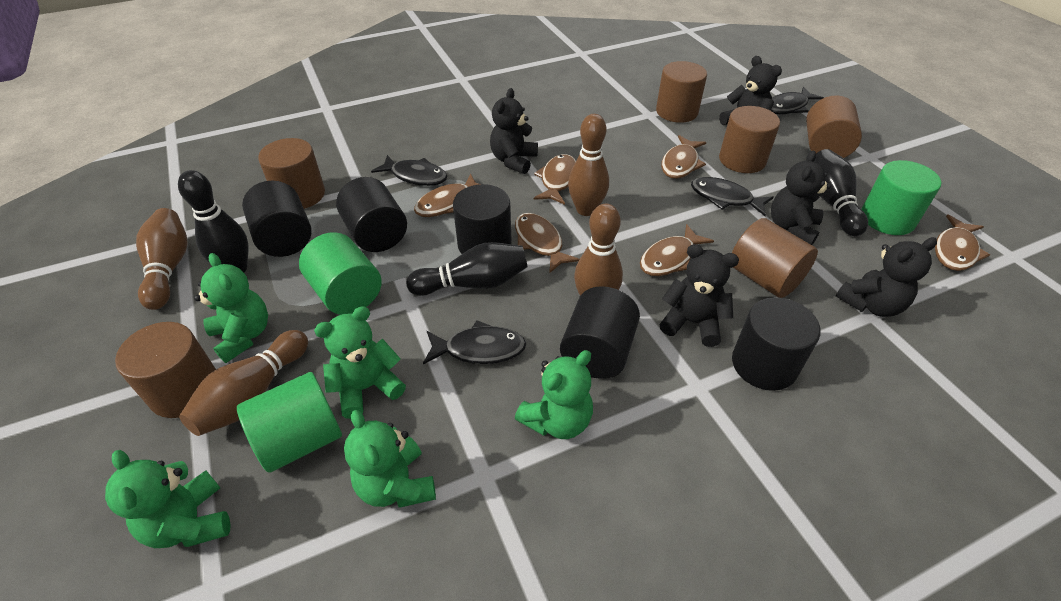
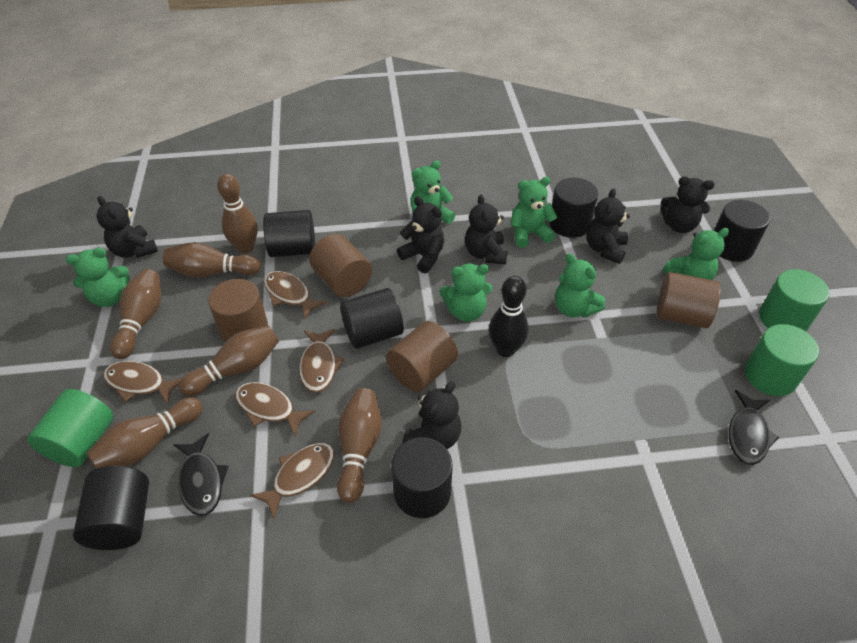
black bowling pin: 3 -> 1
black cylinder: 5 -> 6
black fish: 4 -> 2
black teddy bear: 5 -> 6
brown bowling pin: 4 -> 6
brown cylinder: 6 -> 4
brown fish: 6 -> 5
green teddy bear: 5 -> 6

